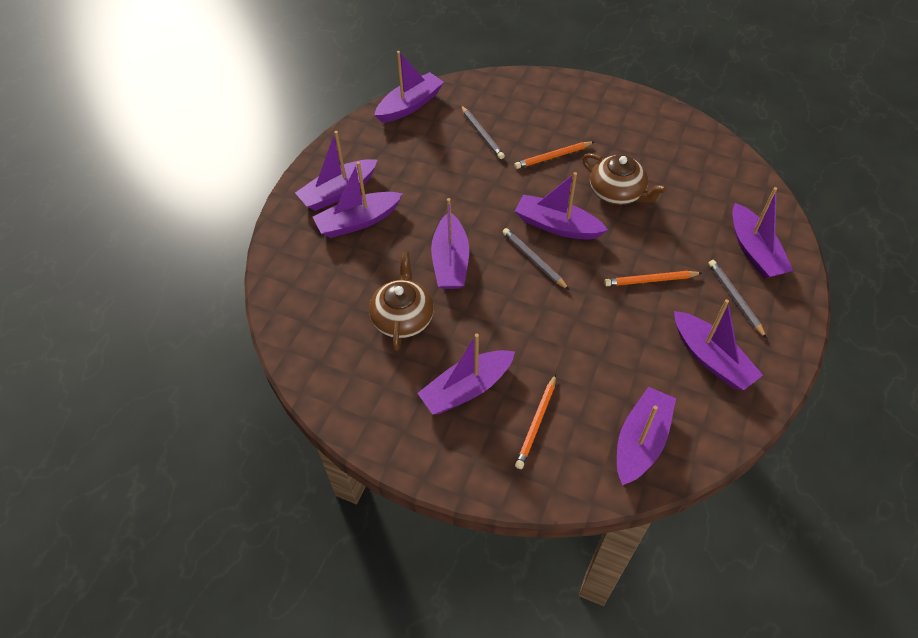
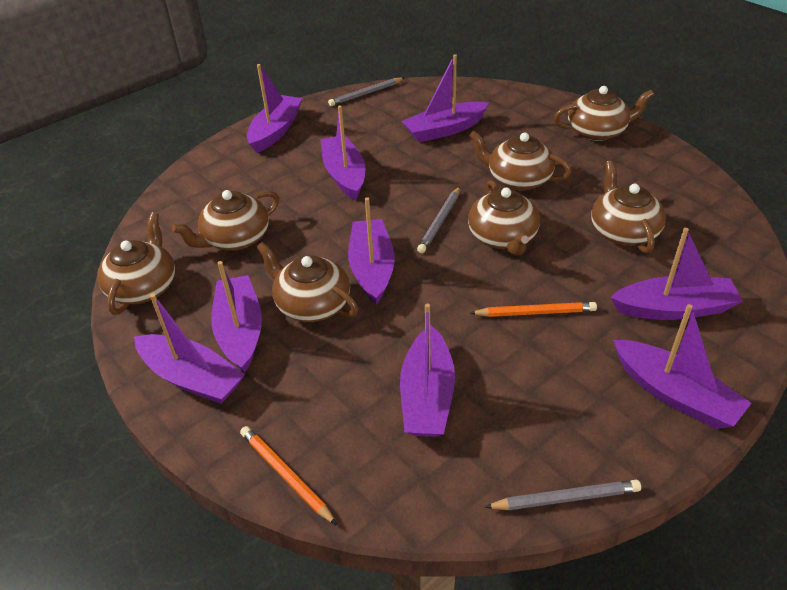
brown teapot: 2 -> 7
orange pencil: 3 -> 2

